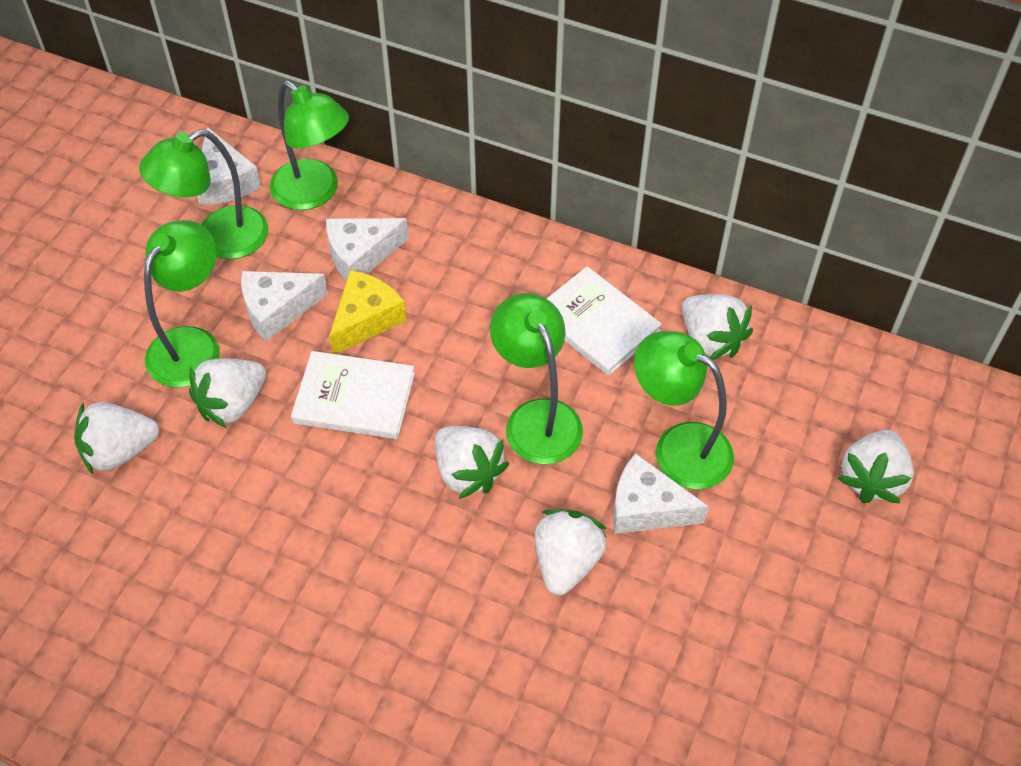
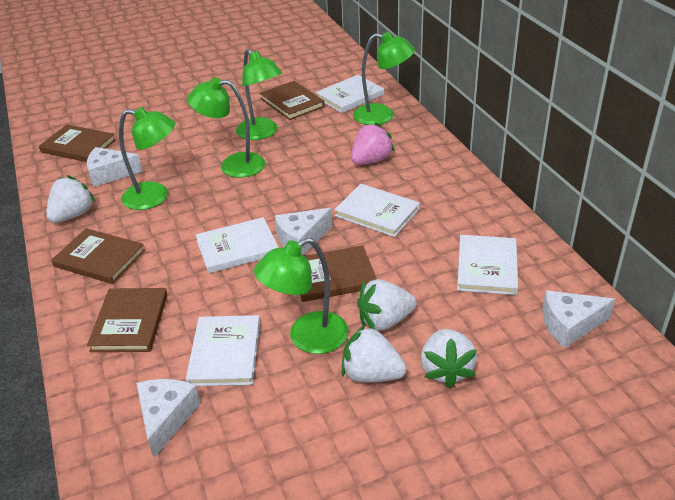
brown book: 0 -> 5
pink strawberry: 0 -> 1
white book: 2 -> 5
white strawberry: 6 -> 4
yellow cheese: 1 -> 0

